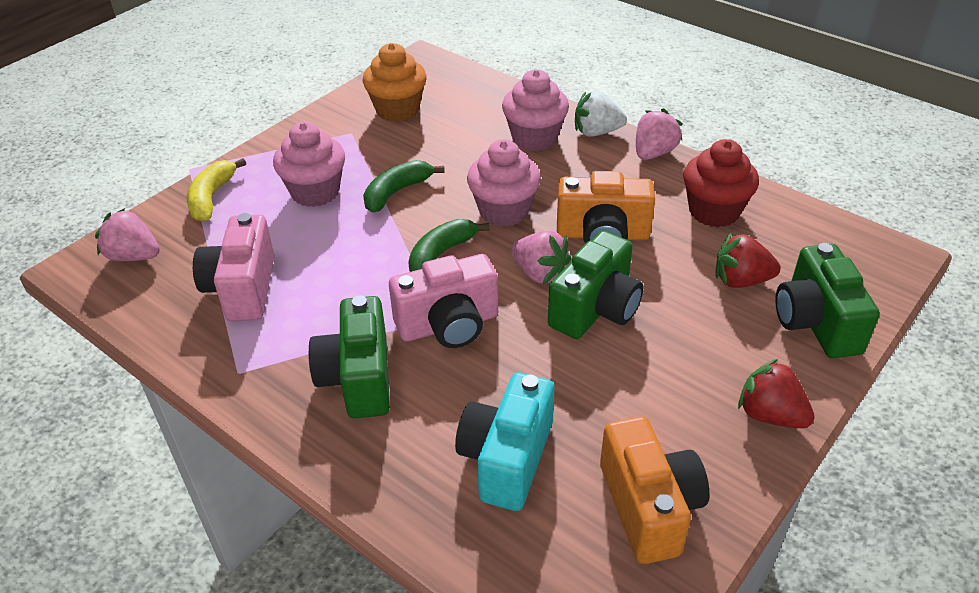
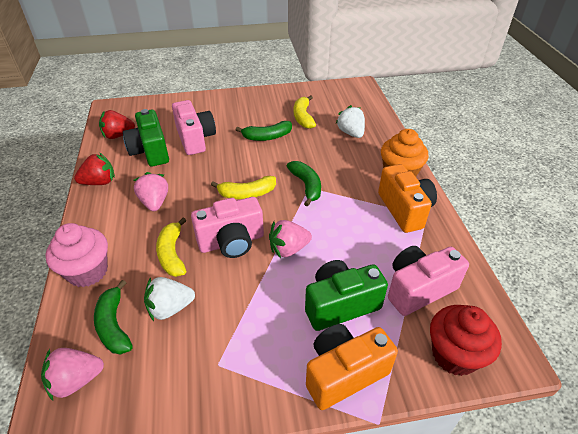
green banana: 2 -> 3
green camera: 3 -> 2
pink camera: 2 -> 3
pink cupcake: 3 -> 1
turquoise camera: 1 -> 0
white strawberry: 1 -> 2
yellow banana: 1 -> 3

